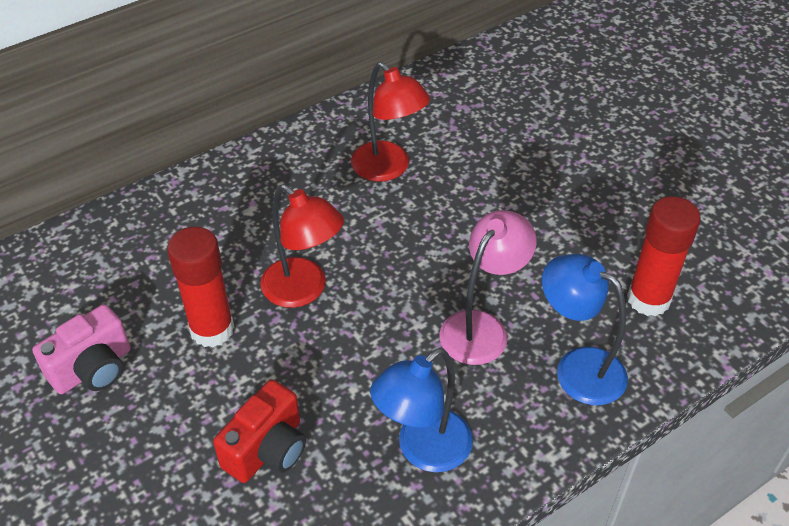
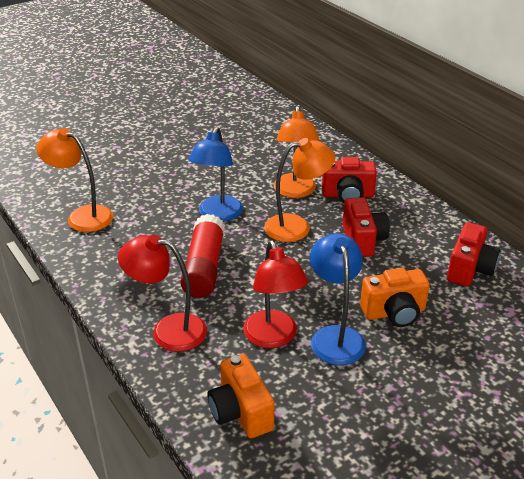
orange camera: 0 -> 2
orange lamp: 0 -> 3
pink camera: 1 -> 0
pink lamp: 1 -> 0
red camera: 1 -> 3
red glue stick: 2 -> 1

